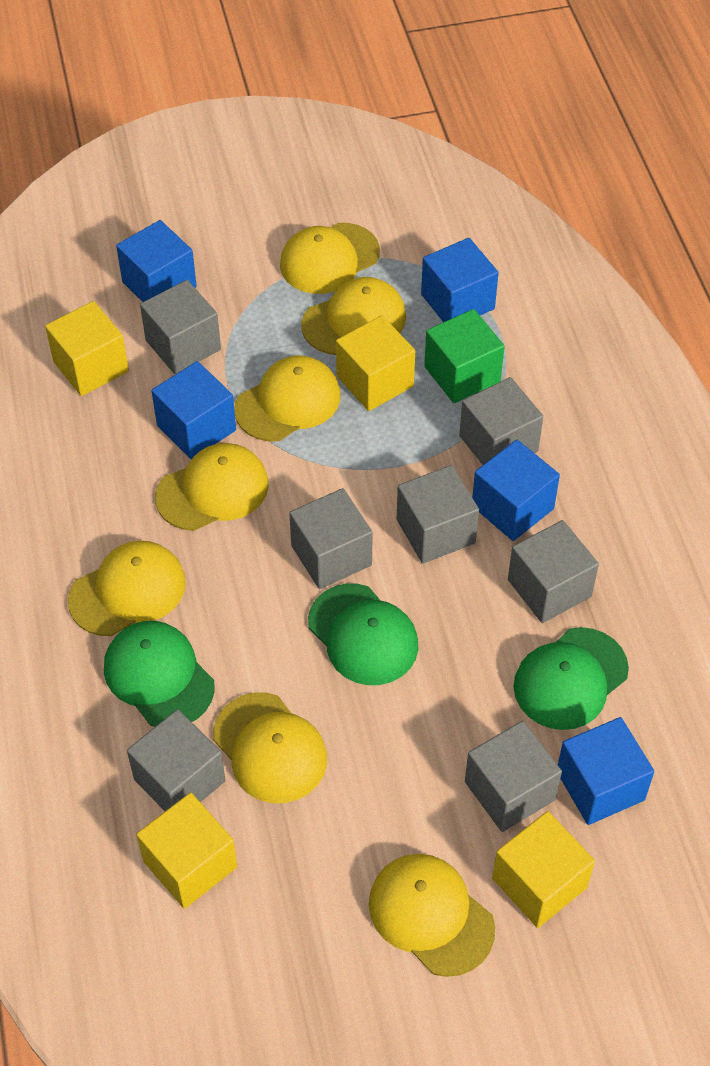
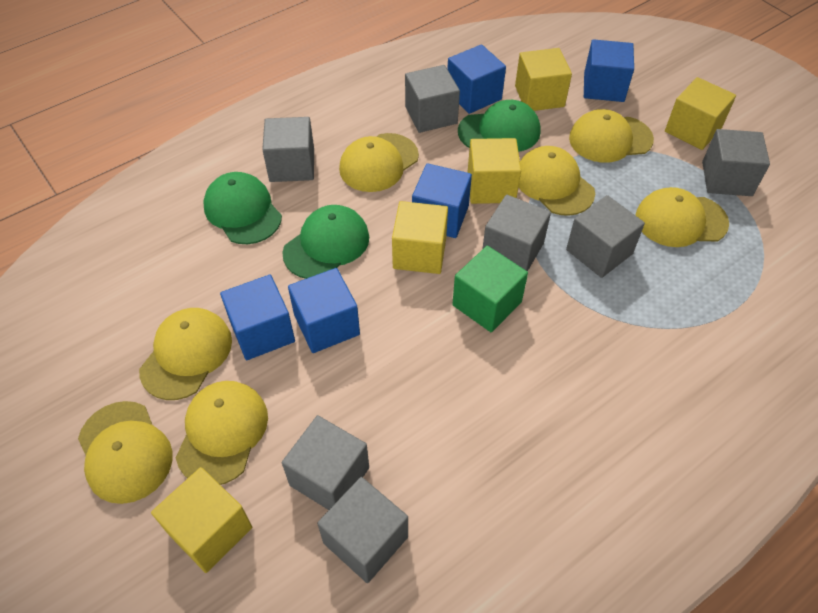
yellow cube: 4 -> 5

